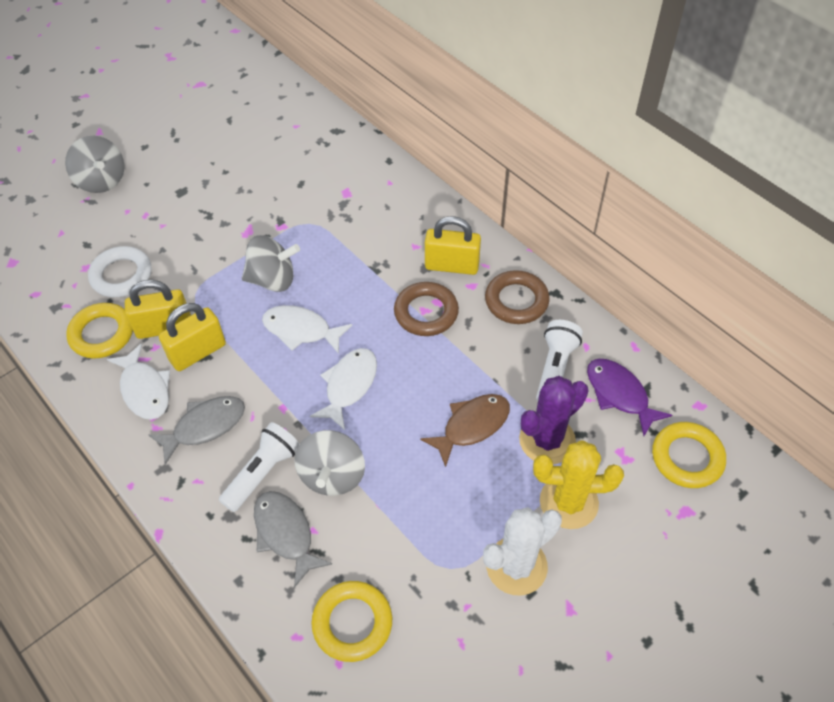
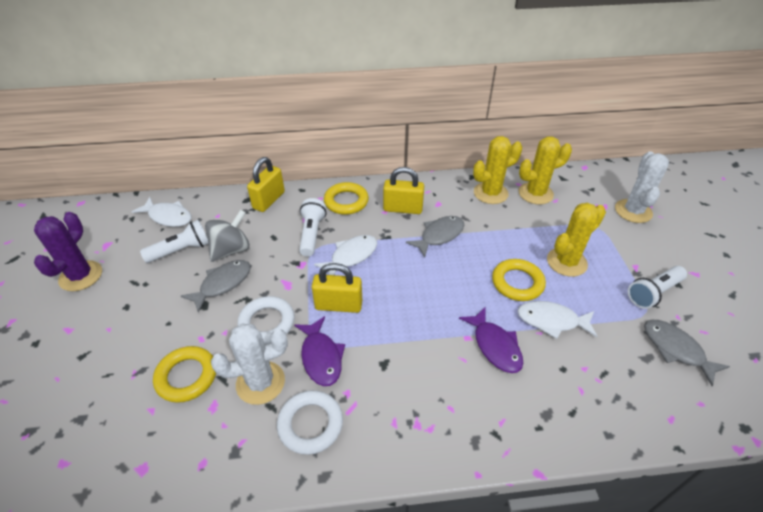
brown fish: 1 -> 0
brown ring: 2 -> 0
grey fish: 2 -> 3
grey spinning top: 3 -> 1
purple fish: 1 -> 2
white cactus: 1 -> 2
white flashlight: 2 -> 3
white ring: 1 -> 2
yellow cactus: 1 -> 3

